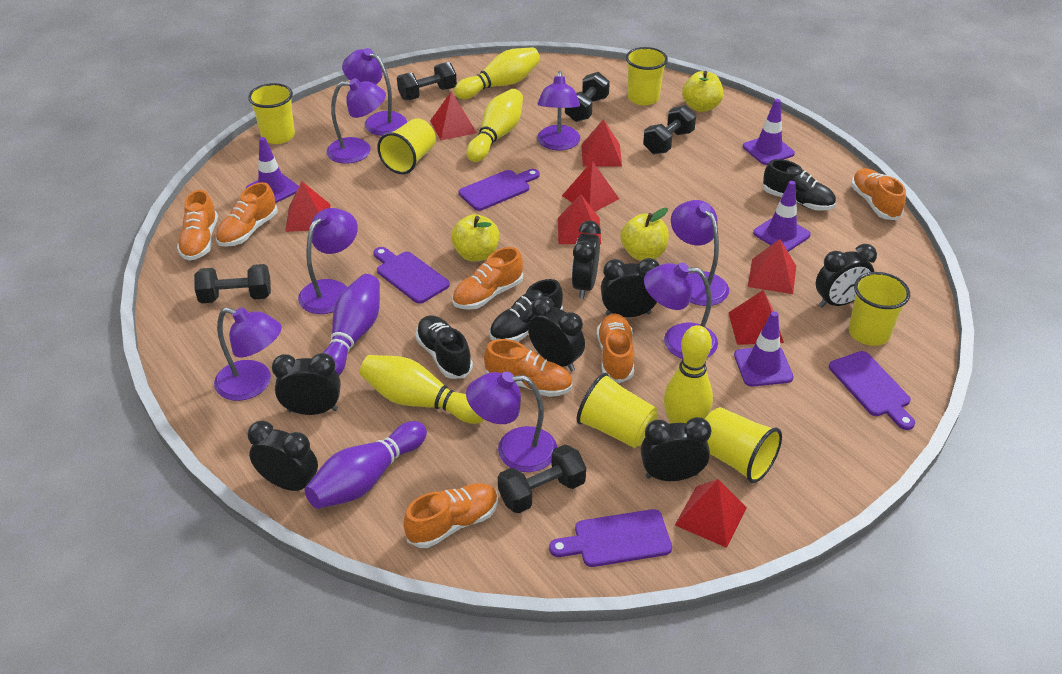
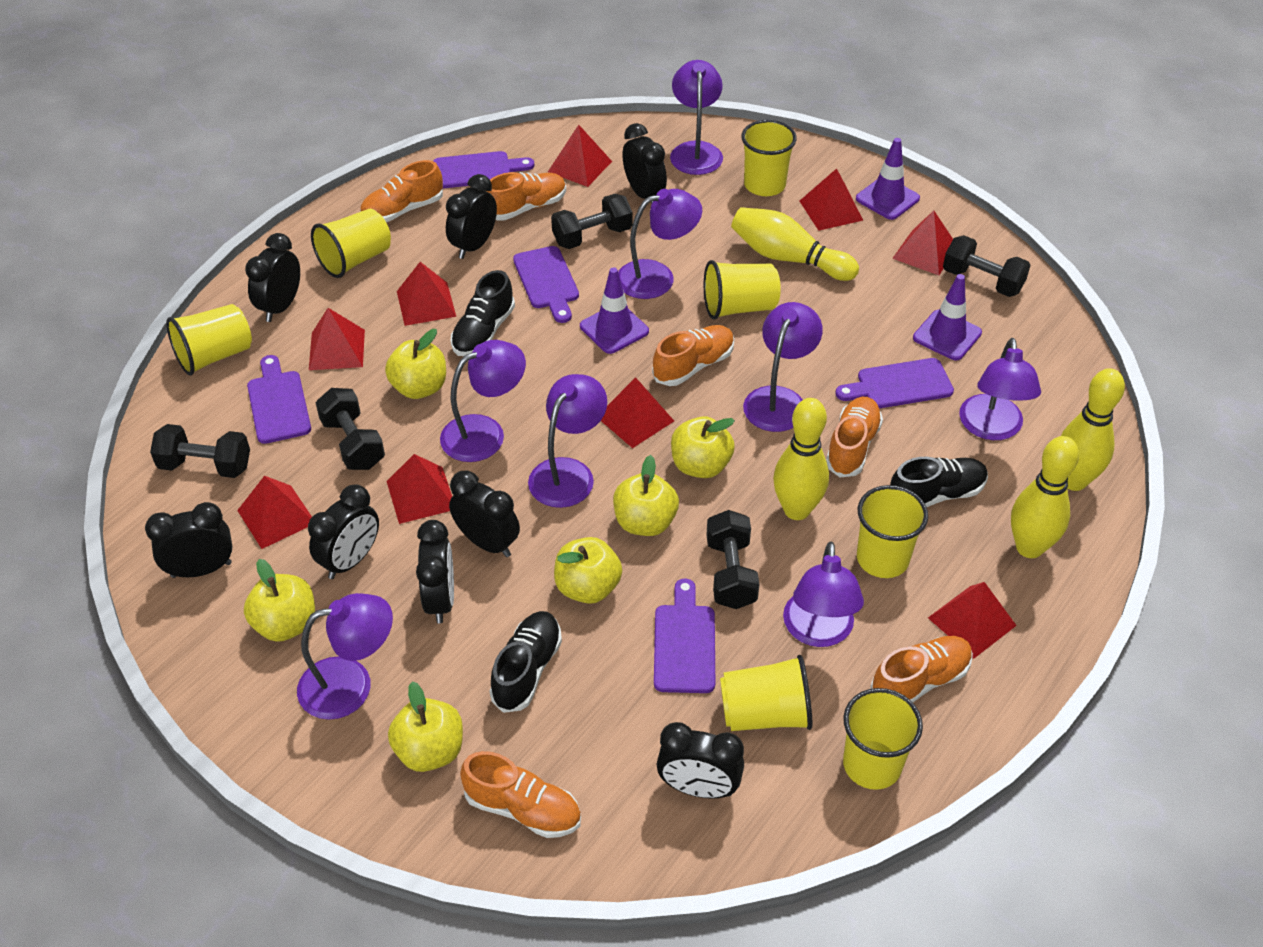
black clock: 7 -> 8
orange shoe: 7 -> 6
purple bowling pin: 2 -> 0
purple cutting board: 4 -> 5
purple traffic cone: 4 -> 3
red pyramid: 8 -> 9
yellow apple: 3 -> 6
yellow cup: 6 -> 7

